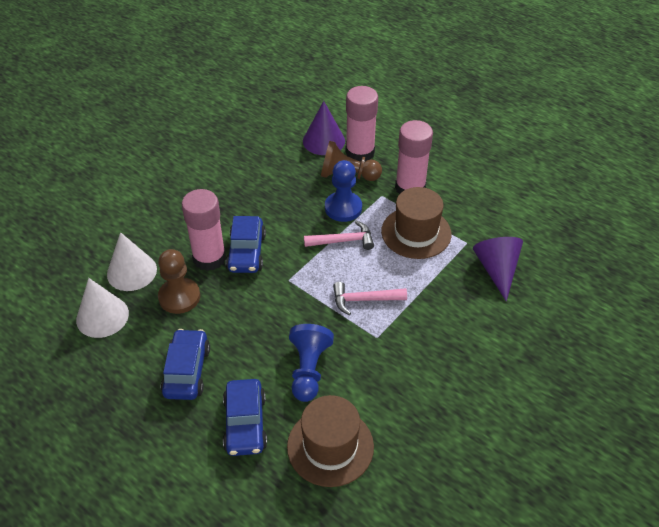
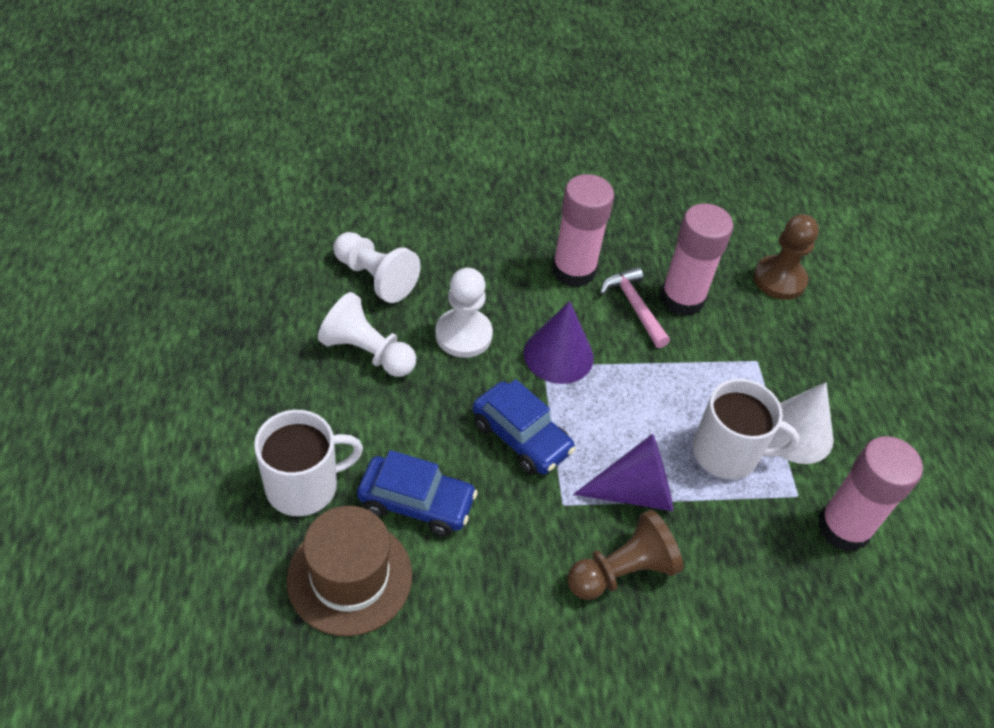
blue car: 3 -> 2
blue pawn: 2 -> 0
brown hat: 2 -> 1
pink hammer: 2 -> 1
white cone: 2 -> 1
white mug: 0 -> 2
white pawn: 0 -> 3

